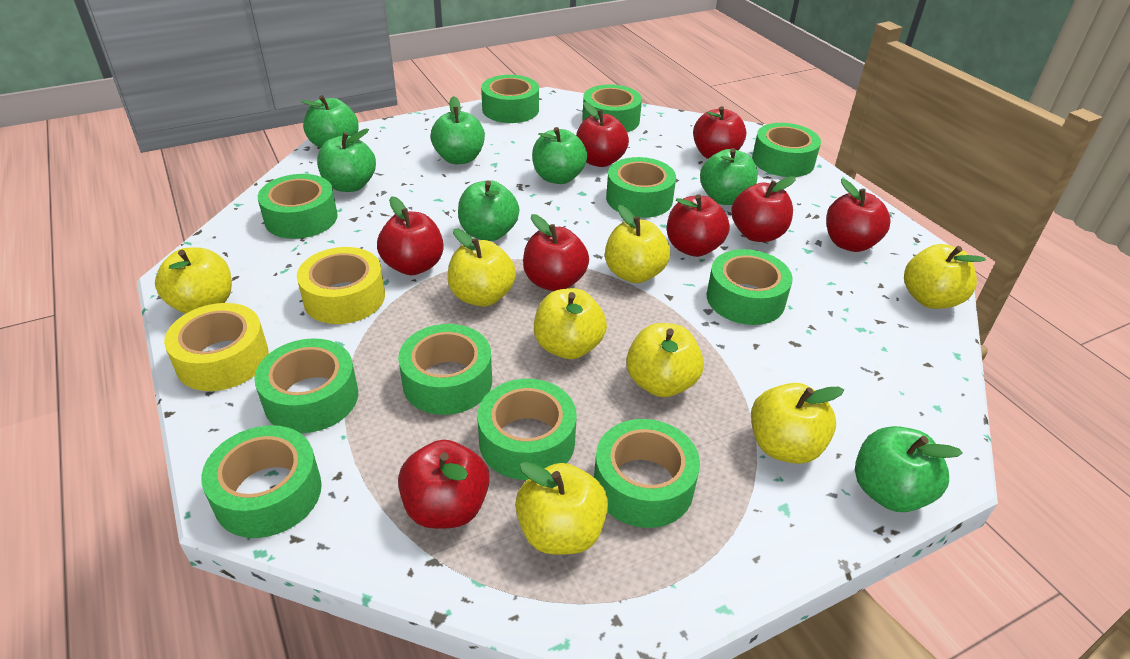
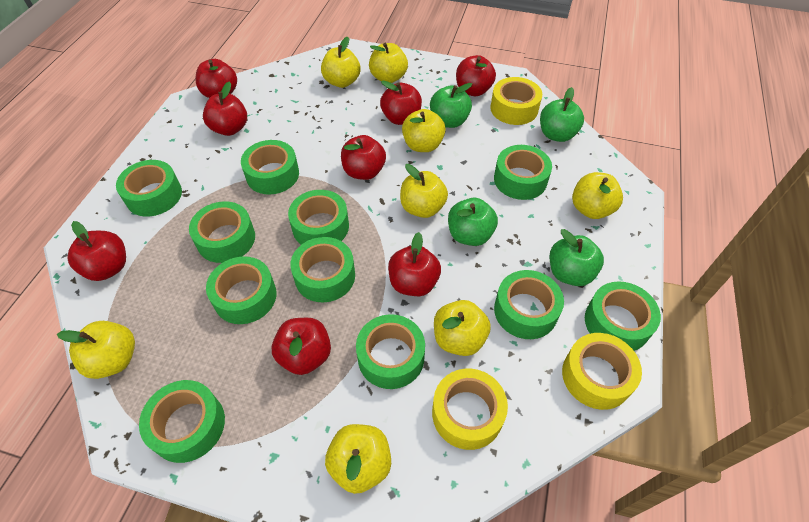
green apple: 7 -> 4
yellow tape: 2 -> 3

